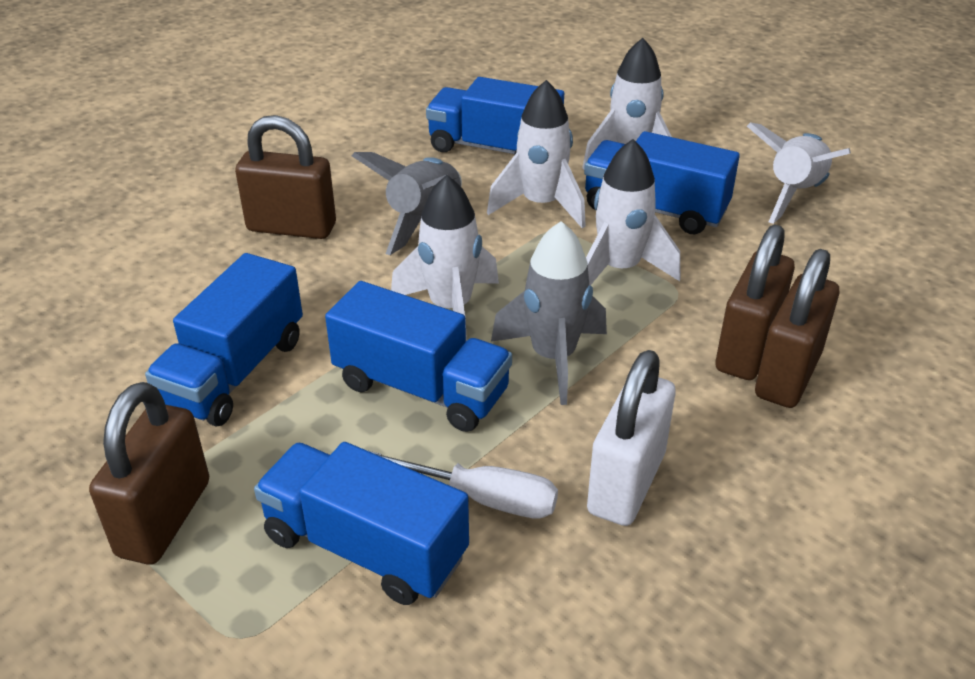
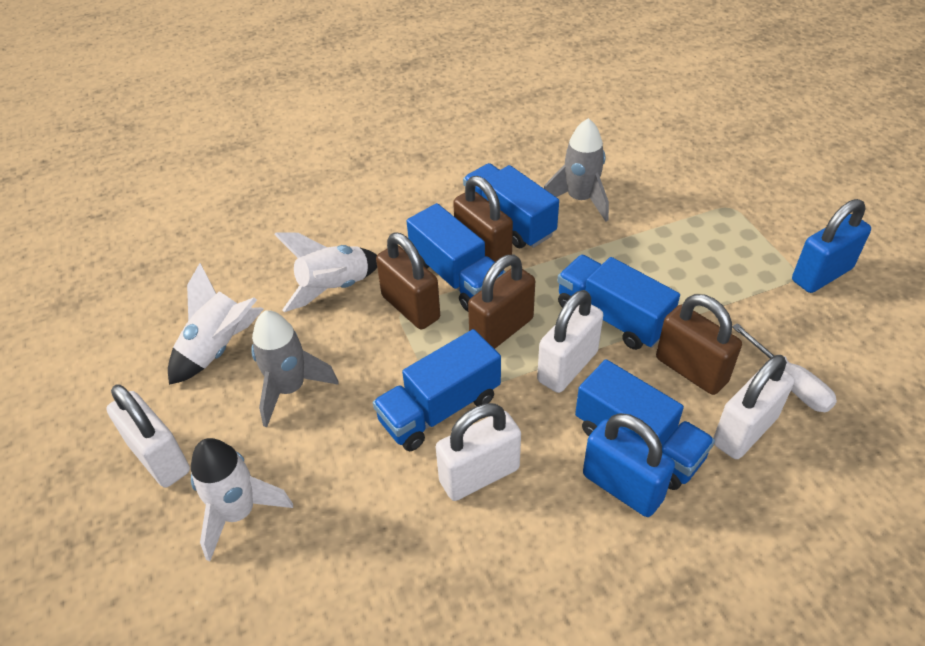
blue padlock: 0 -> 2
white padlock: 1 -> 4
white rocket: 5 -> 3

